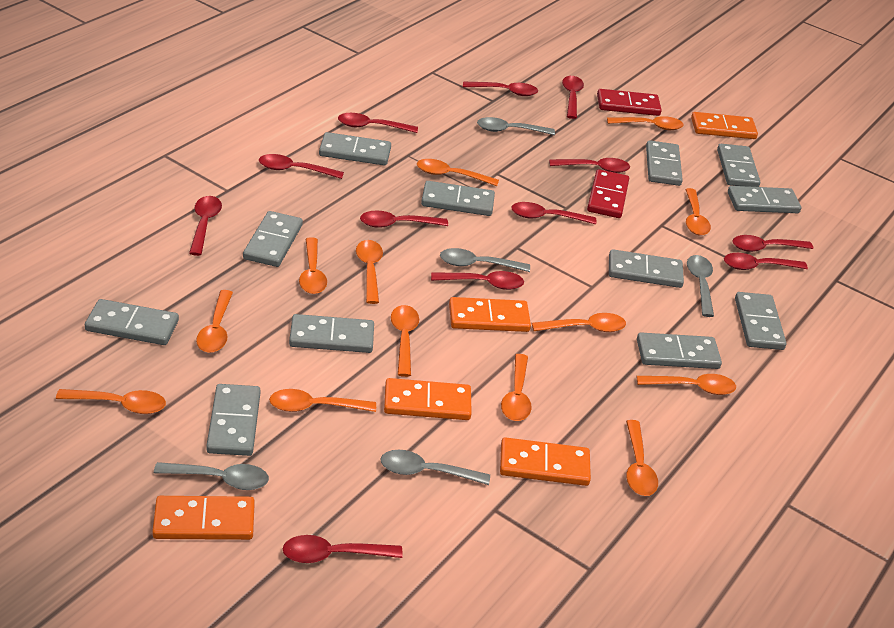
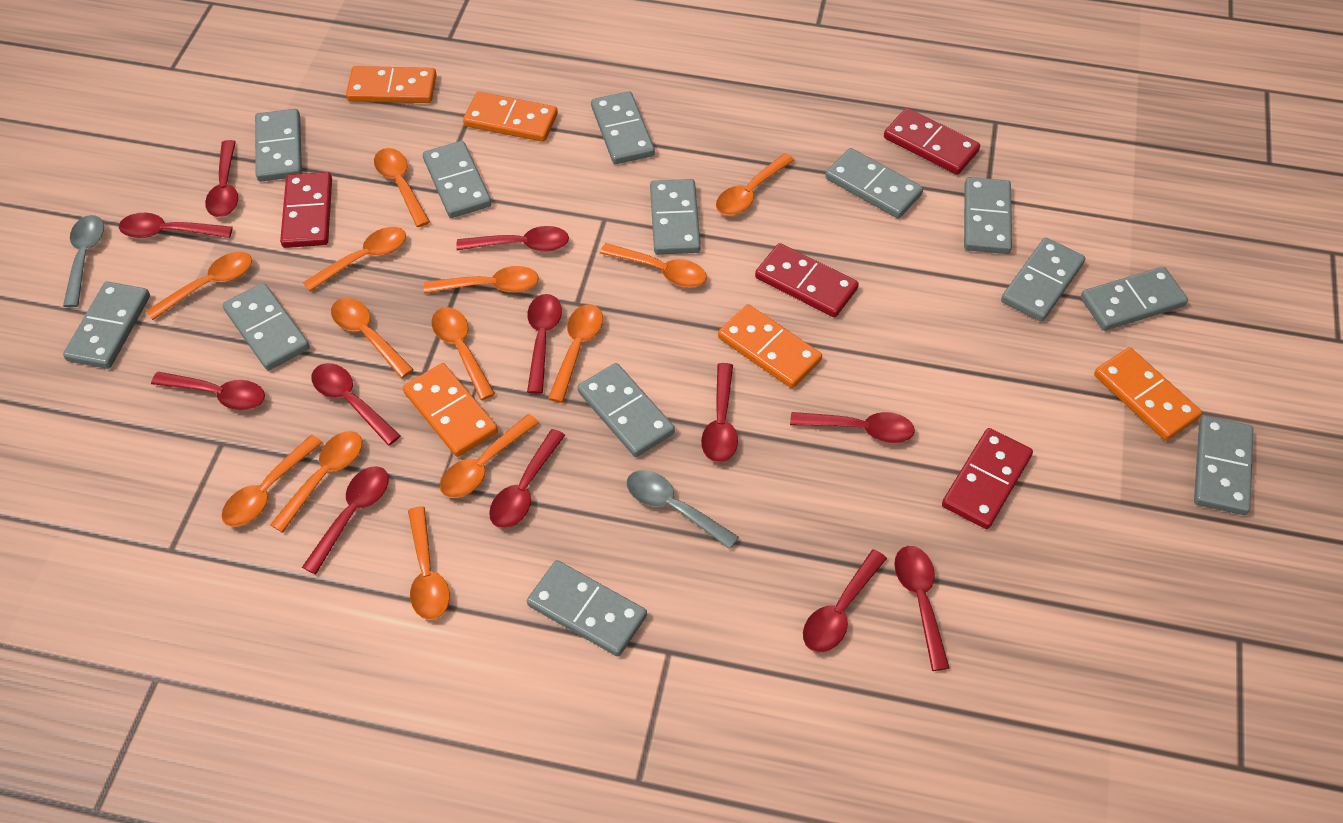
grey domino: 12 -> 13
grey spoon: 5 -> 2
red domino: 2 -> 4

